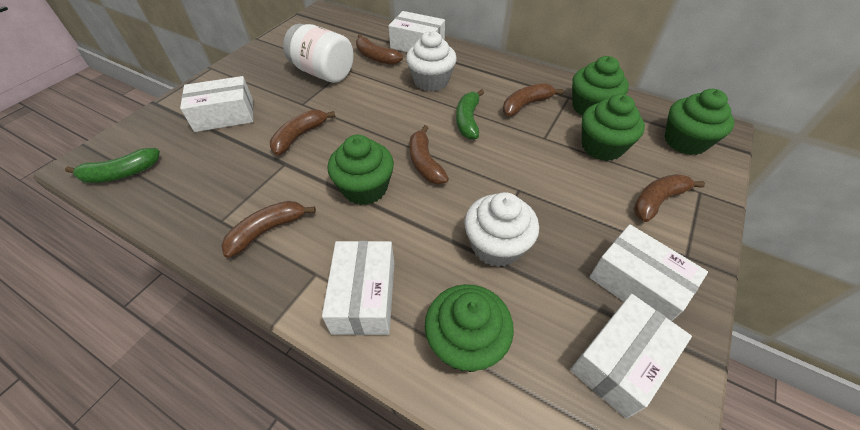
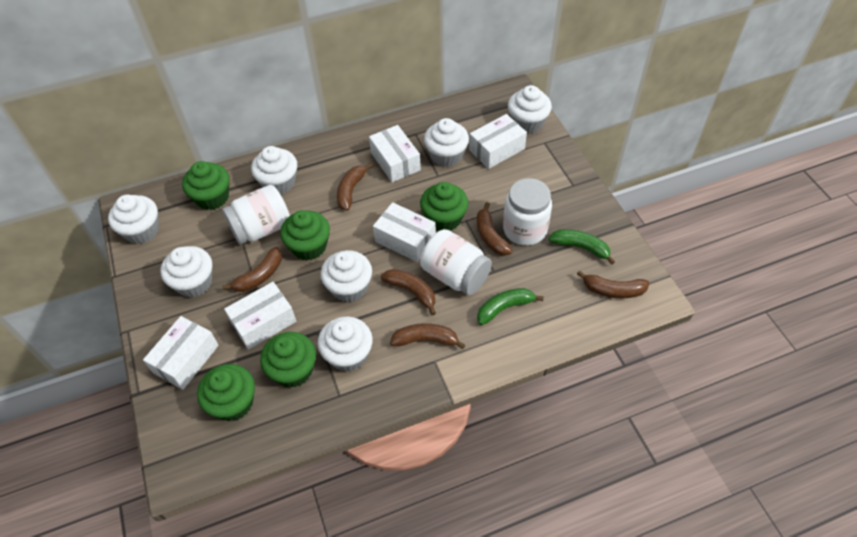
white cupcake: 2 -> 7
white jar: 1 -> 3

